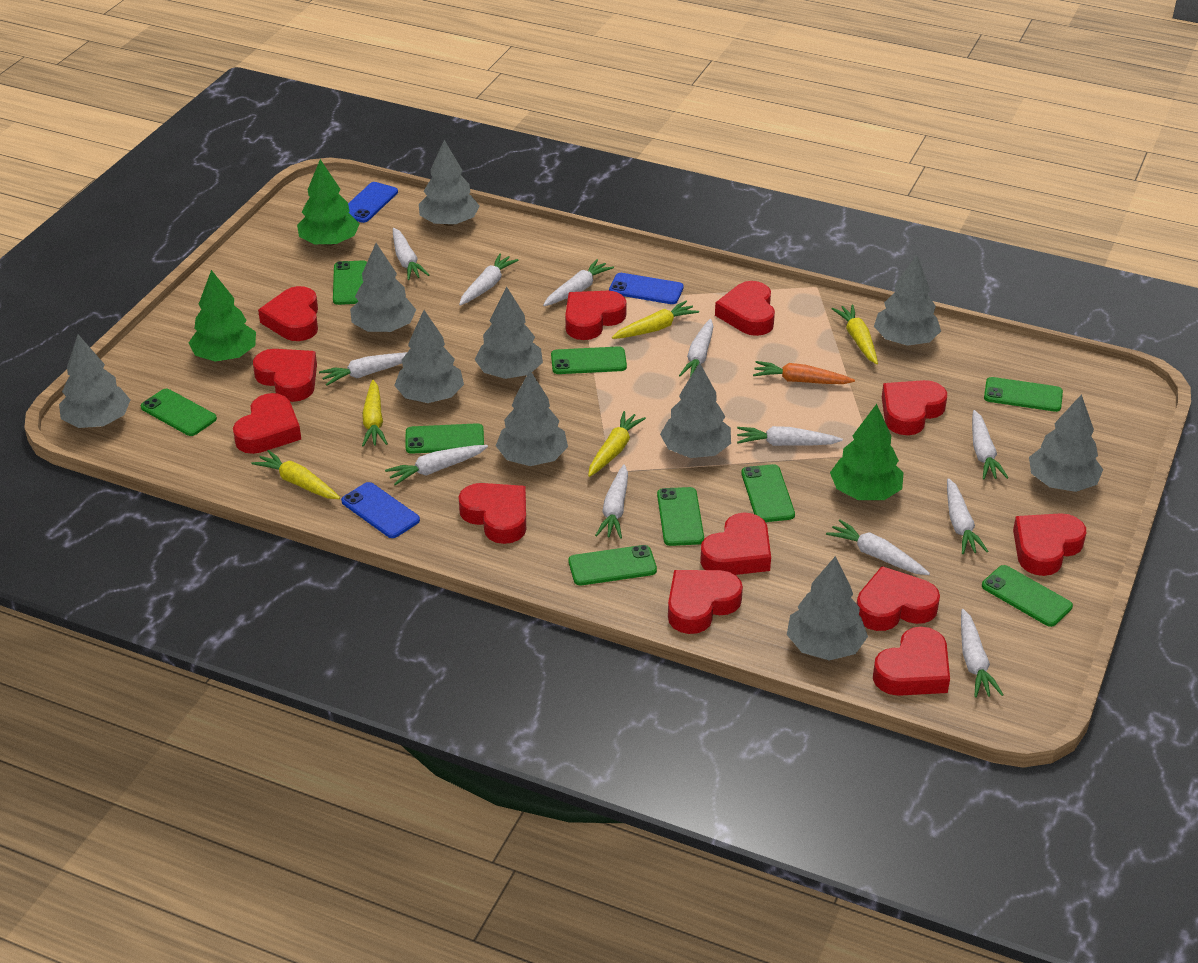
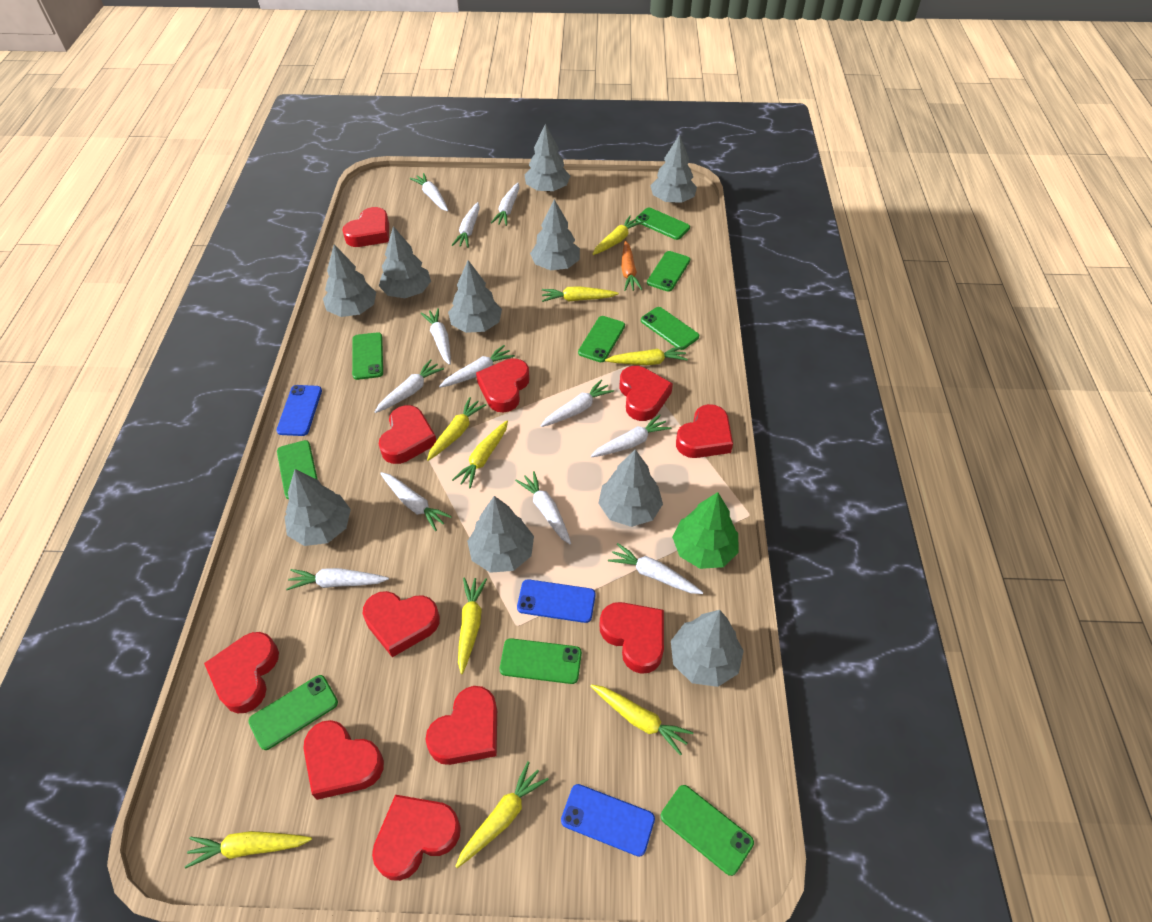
green tree: 3 -> 1
red heart: 12 -> 11
yellow carrot: 5 -> 9

